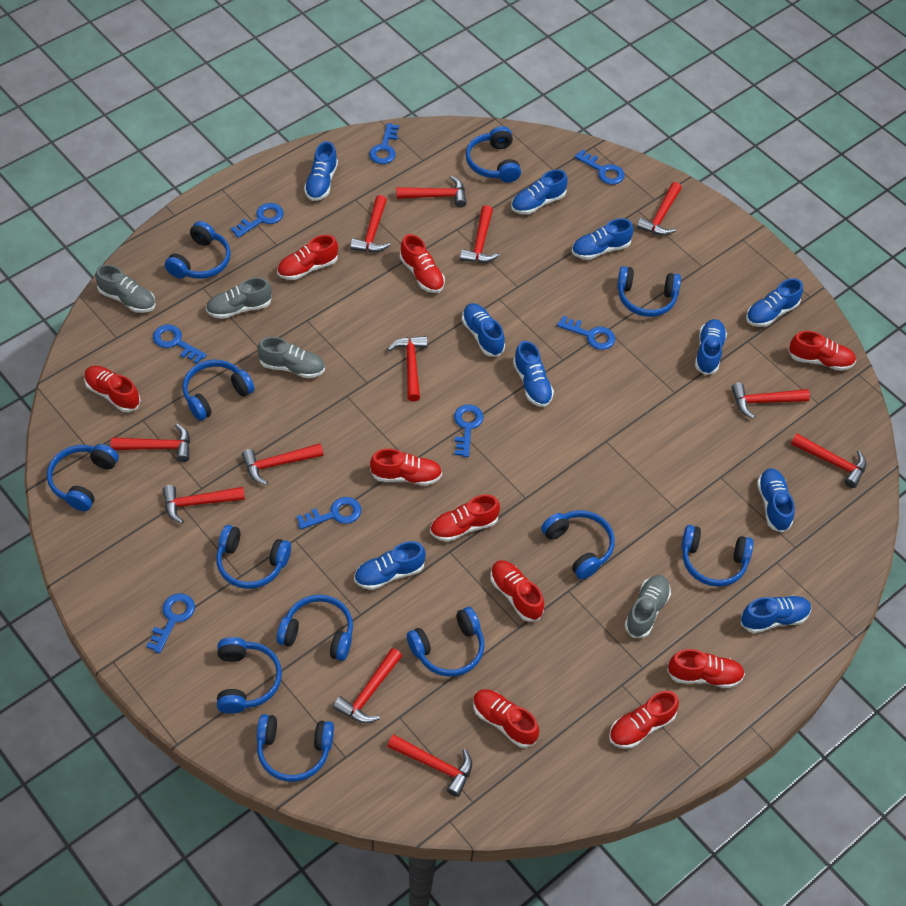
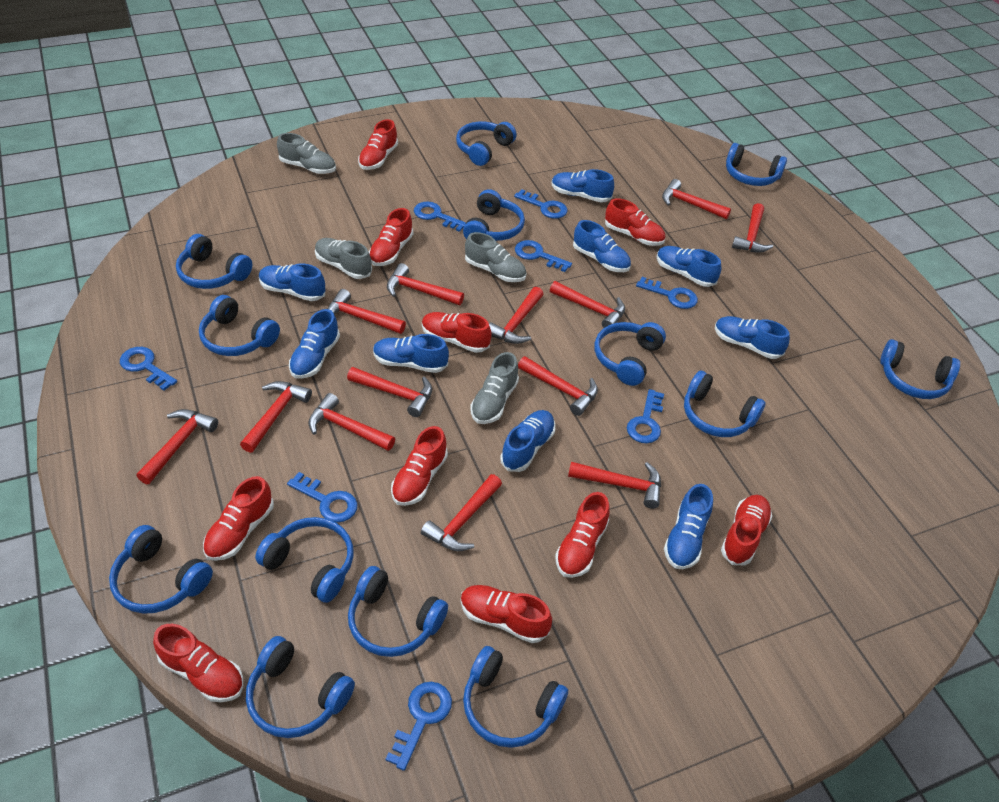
blue headphones: 12 -> 13
blue shoe: 10 -> 9
red hammer: 12 -> 13

